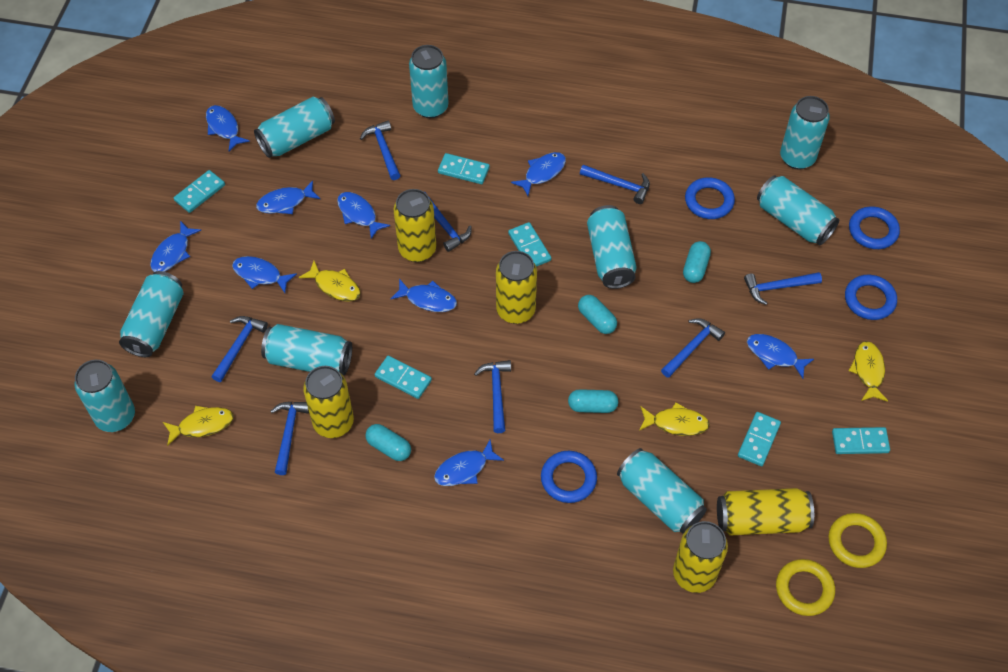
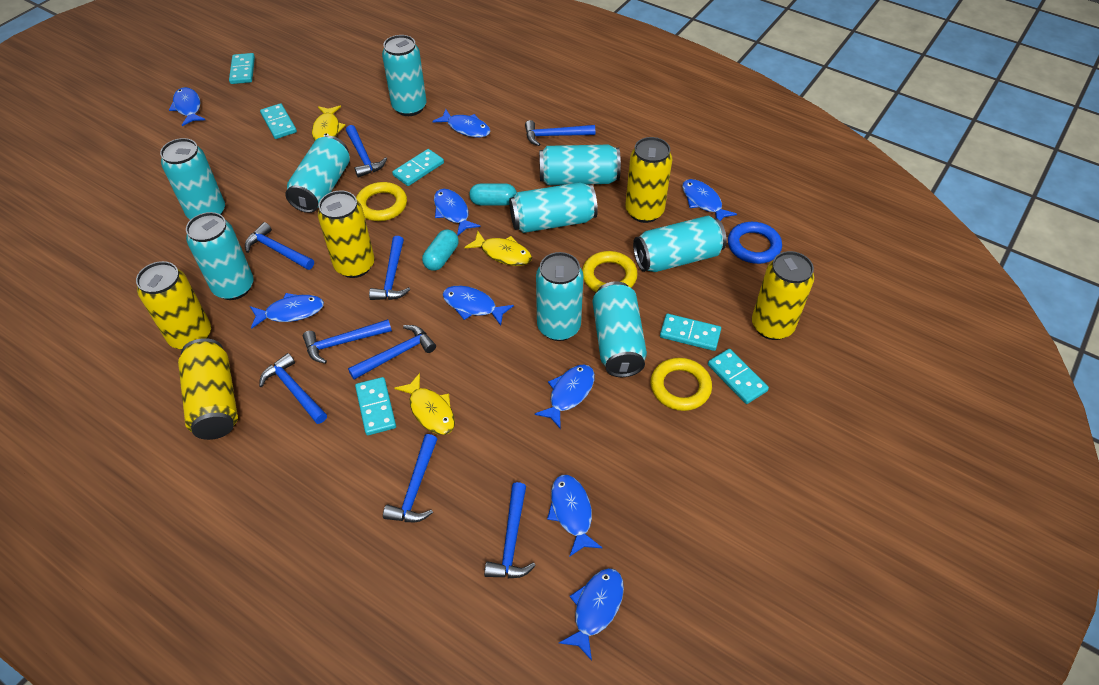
blue hammer: 8 -> 9
blue ring: 4 -> 1
turquoise capsule: 4 -> 2
yellow fish: 4 -> 3
yellow ring: 2 -> 3

